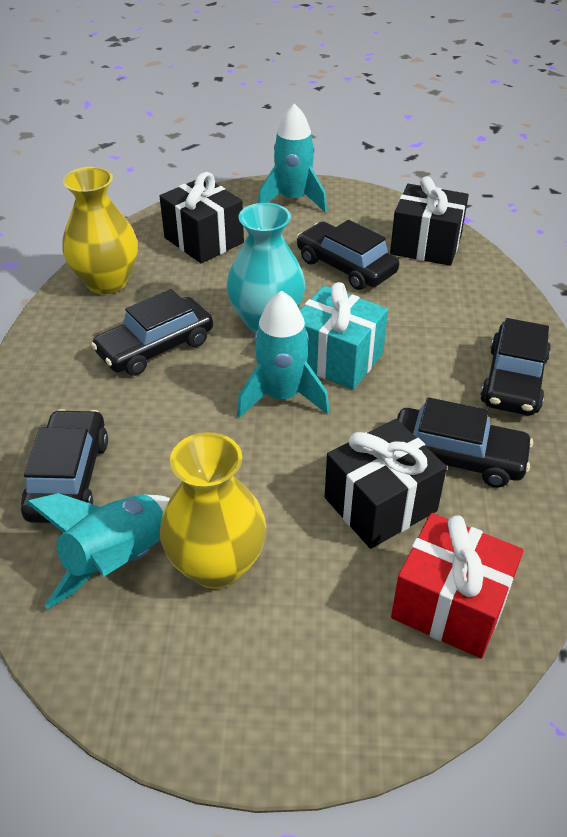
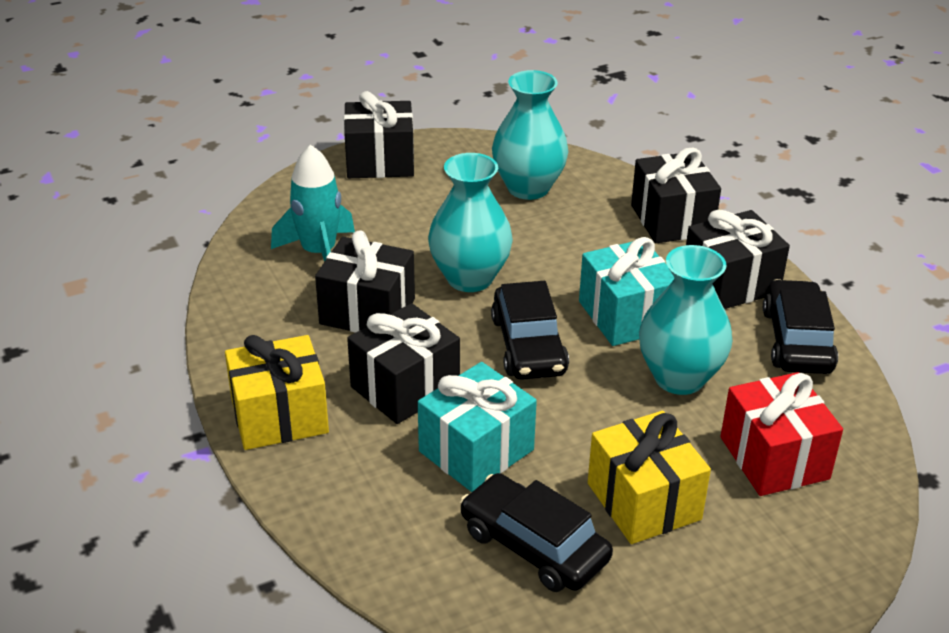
black car: 5 -> 3
black gift: 3 -> 5
turquoise gift: 1 -> 2
turquoise rocket: 3 -> 1
turquoise vase: 1 -> 3
yellow gift: 0 -> 2
yellow vase: 2 -> 0

